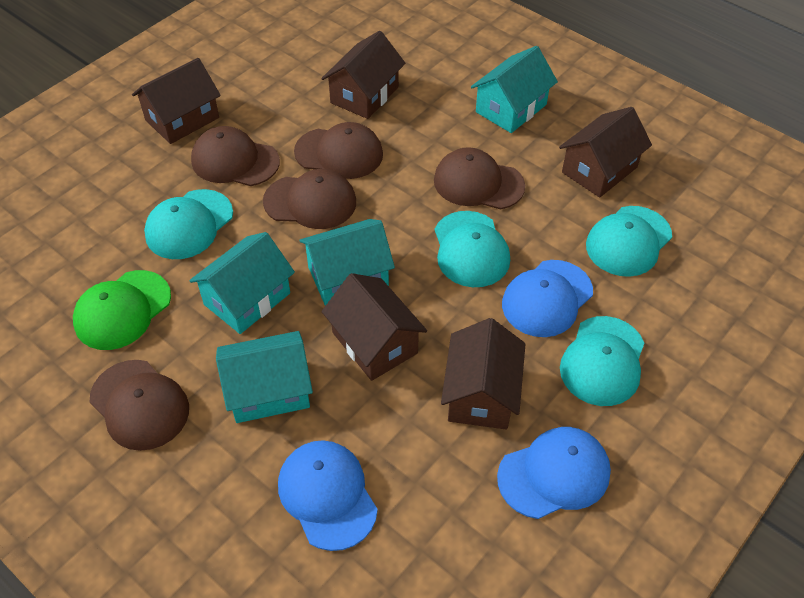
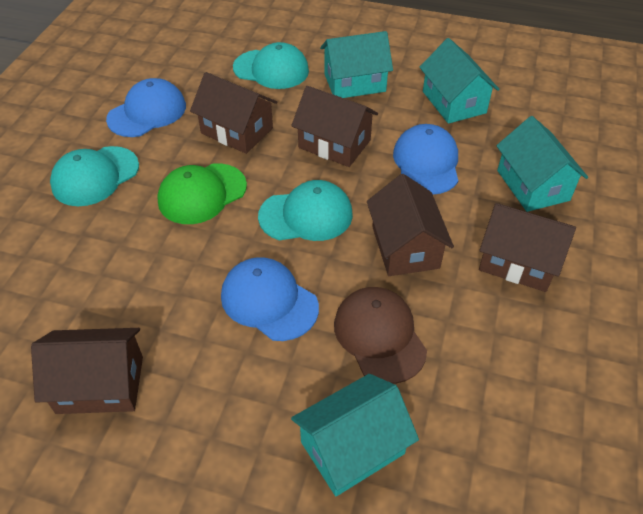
brown cap: 5 -> 1
turquoise cap: 4 -> 3

